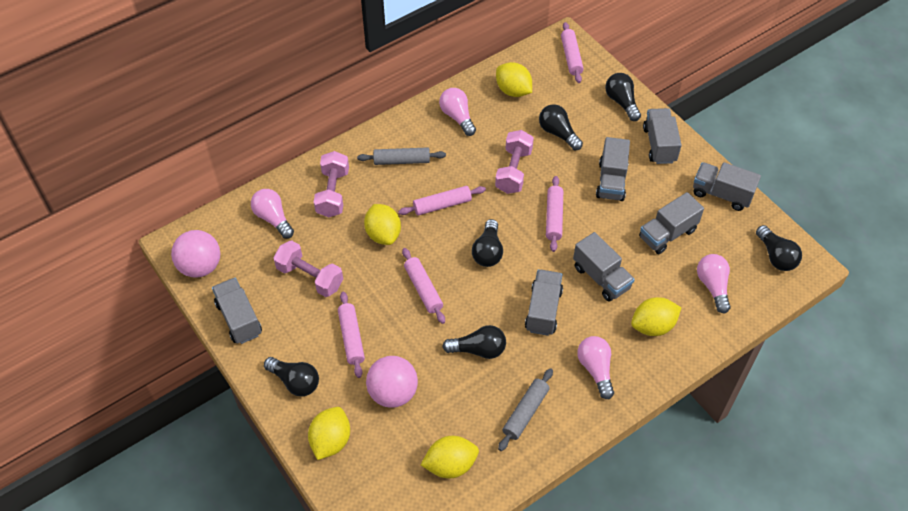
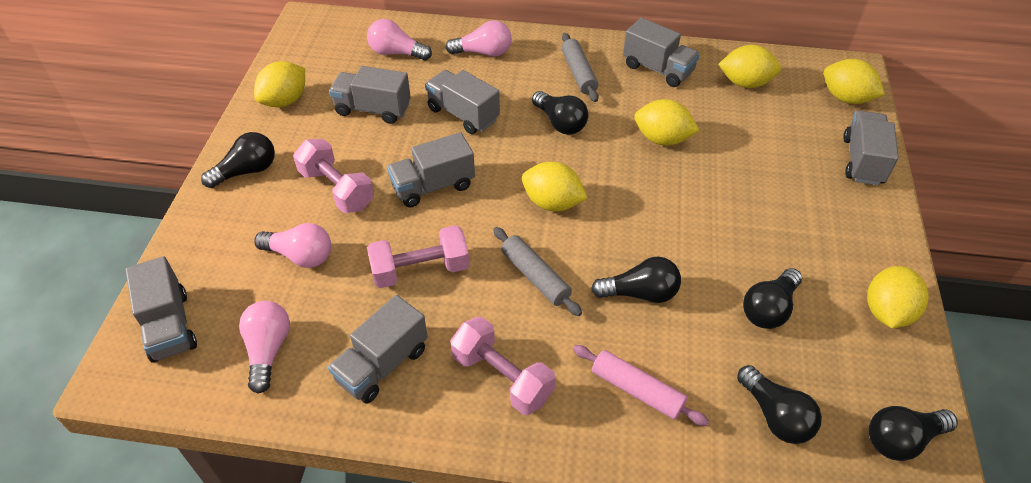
pink ball: 2 -> 0
pink rolling pin: 5 -> 1
yellow lemon: 5 -> 6

